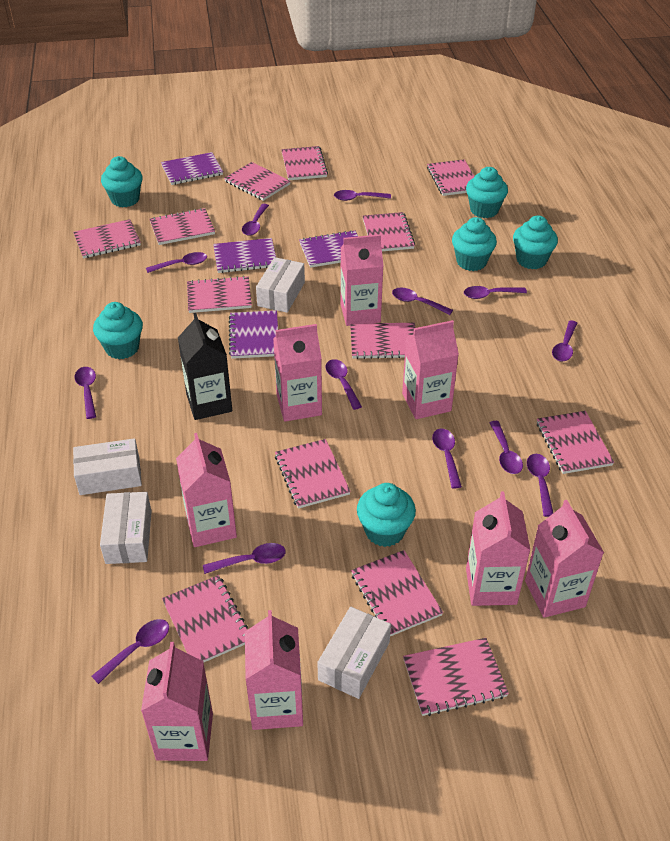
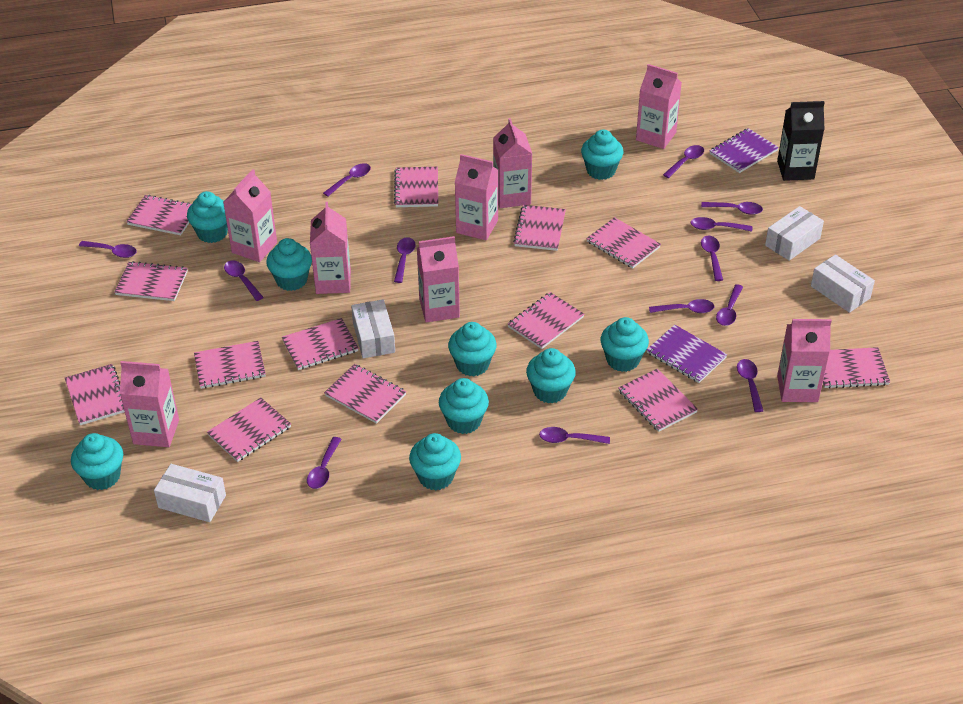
purple notebook: 4 -> 2
turquoise cupcake: 6 -> 9

